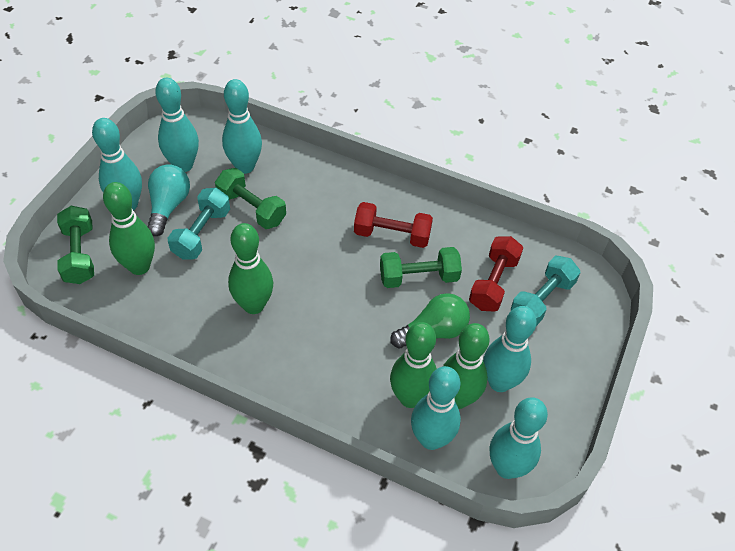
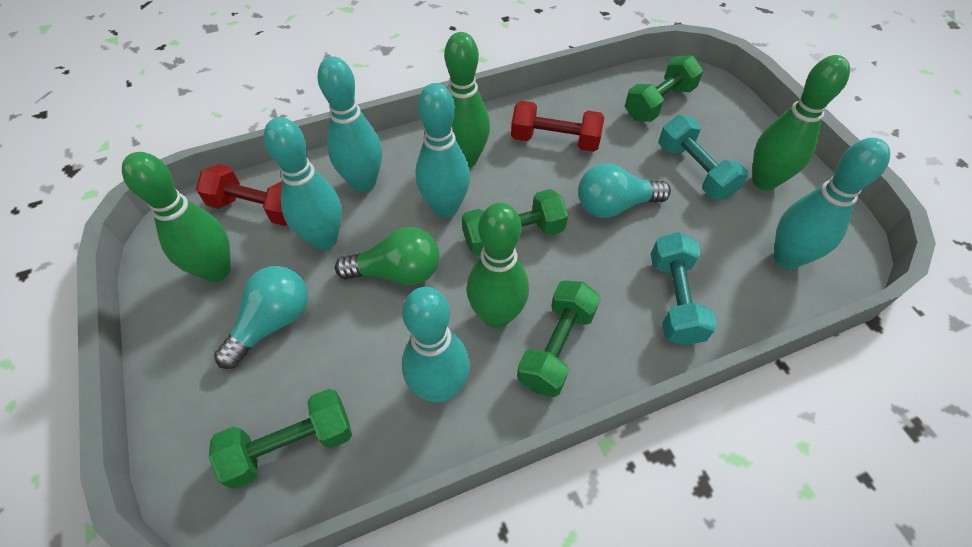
green dumbbell: 3 -> 4
turquoise bowling pin: 6 -> 5
turquoise light bulb: 1 -> 2

